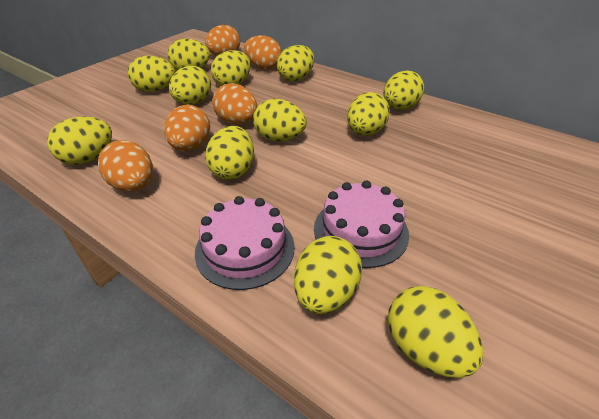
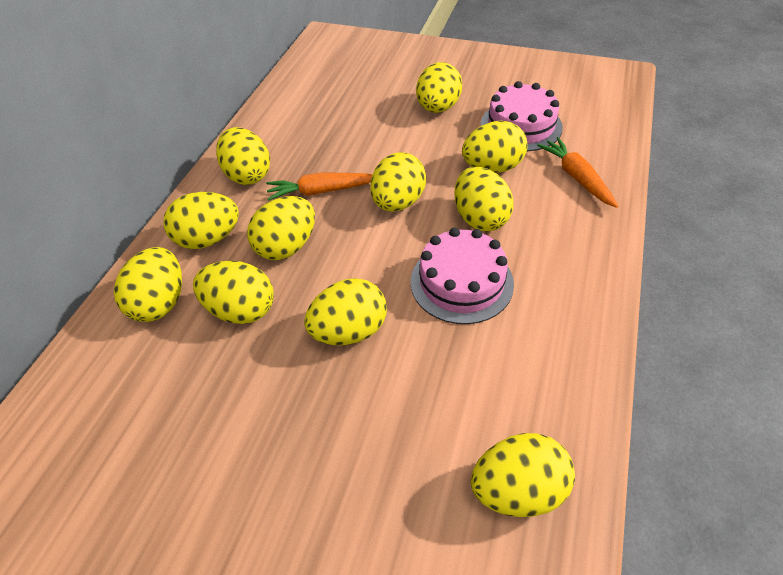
orange carrot: 0 -> 2
orange egg: 5 -> 0
yellow egg: 12 -> 11

